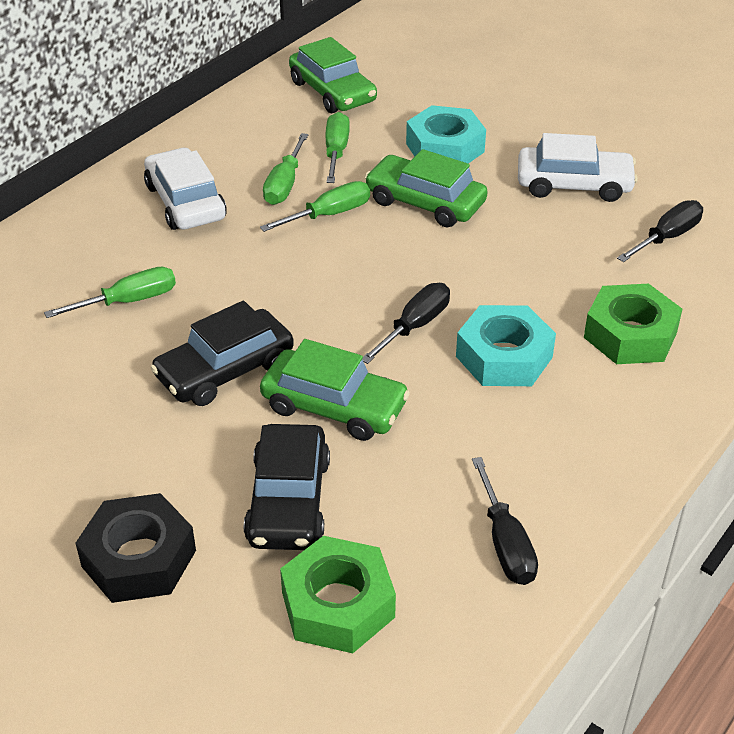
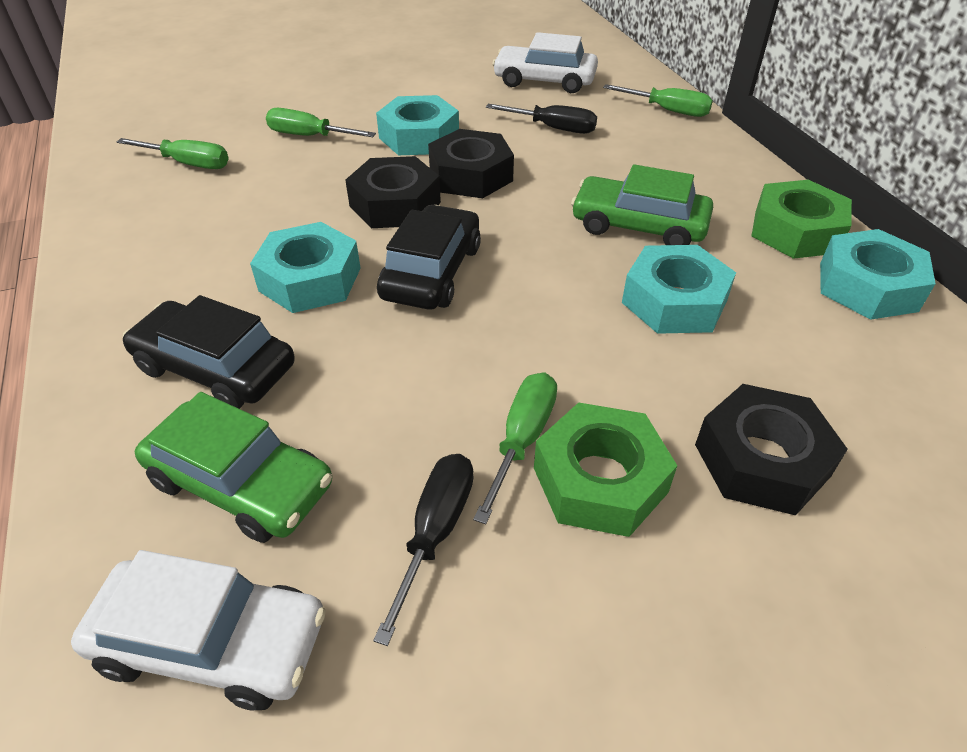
black nut: 1 -> 3
black screwdriver: 3 -> 2
green car: 3 -> 2
turquoise nut: 2 -> 4

